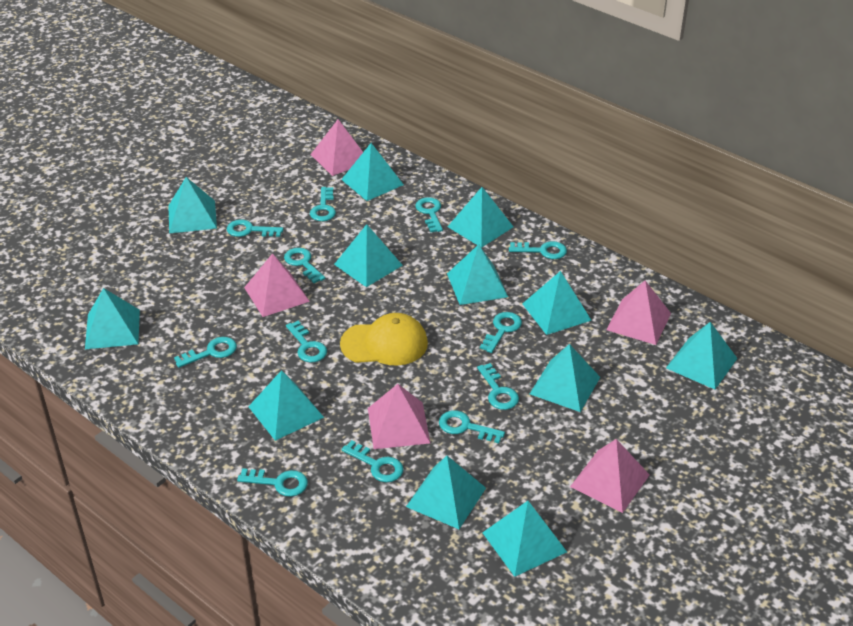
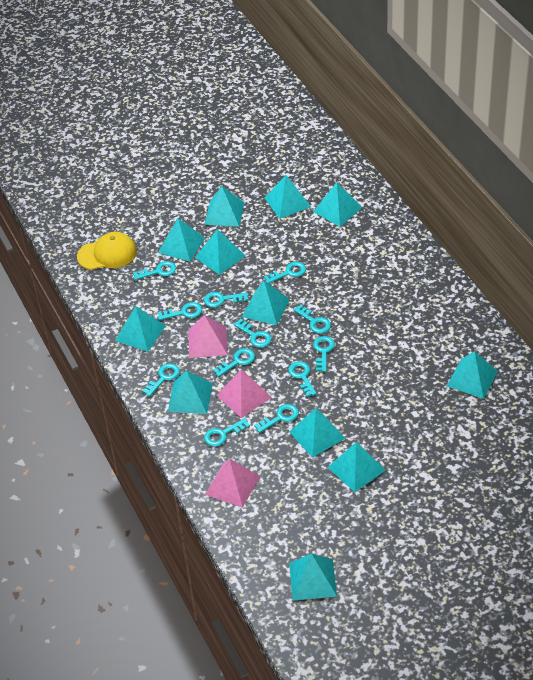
pink pyramid: 5 -> 3

